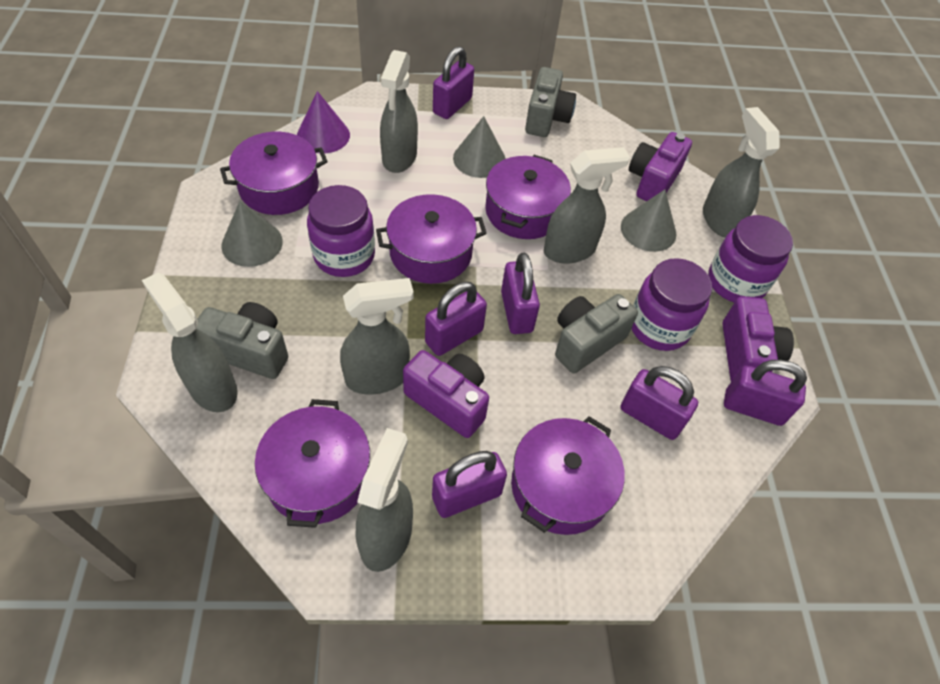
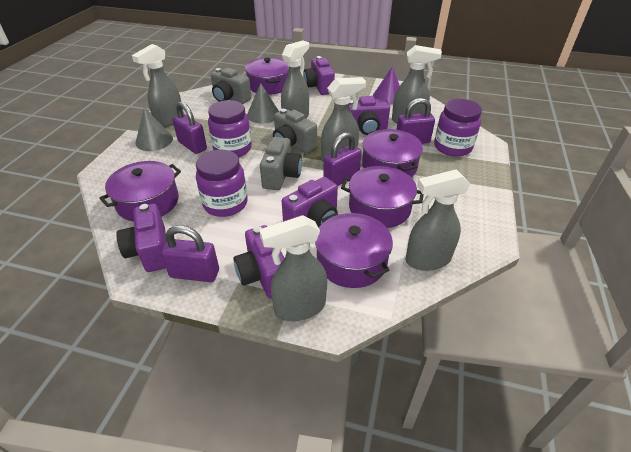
grey cone: 3 -> 2
purple camera: 3 -> 5
purple padlock: 6 -> 4

